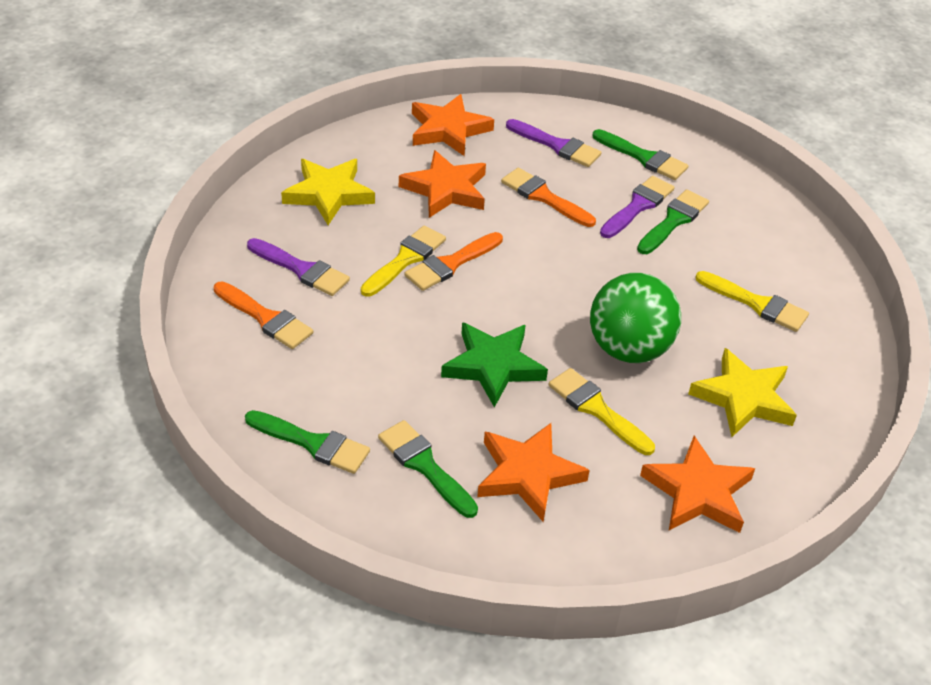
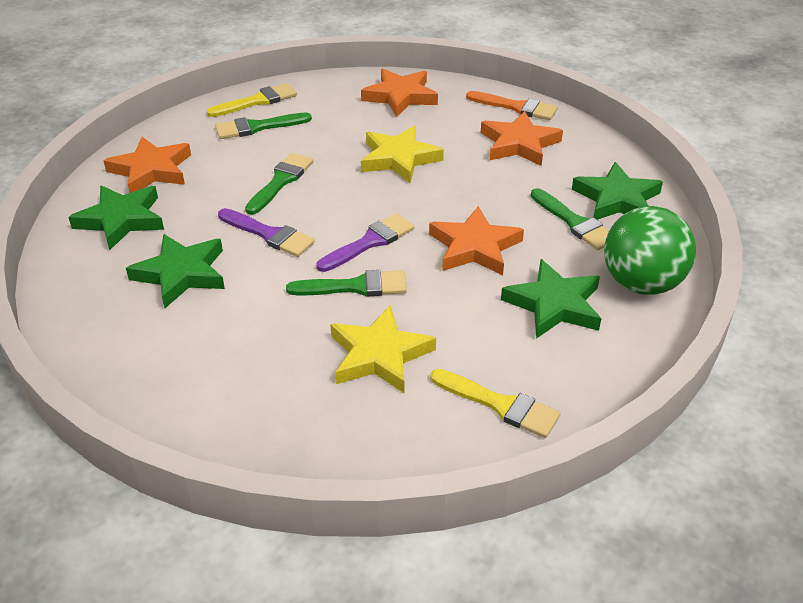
green star: 1 -> 4
orange brush: 3 -> 1
purple brush: 3 -> 2
yellow brush: 3 -> 2

